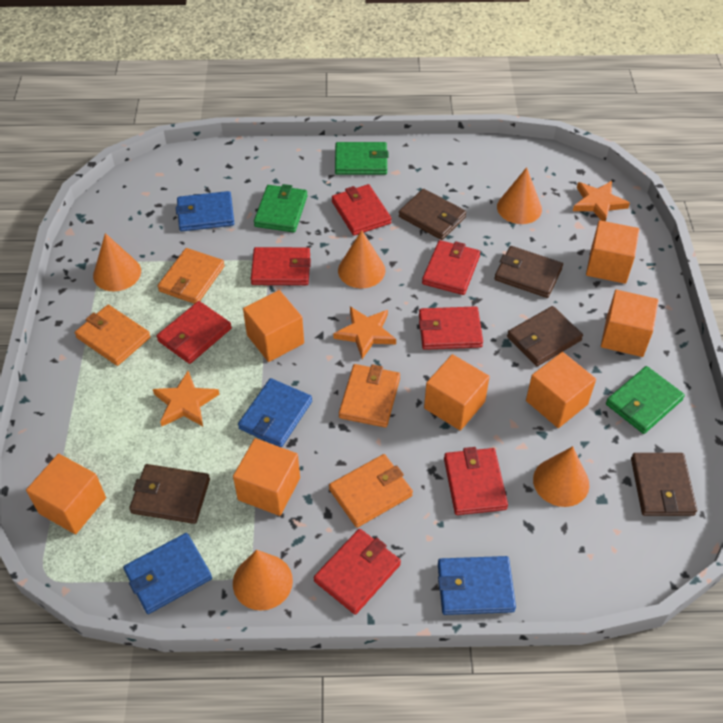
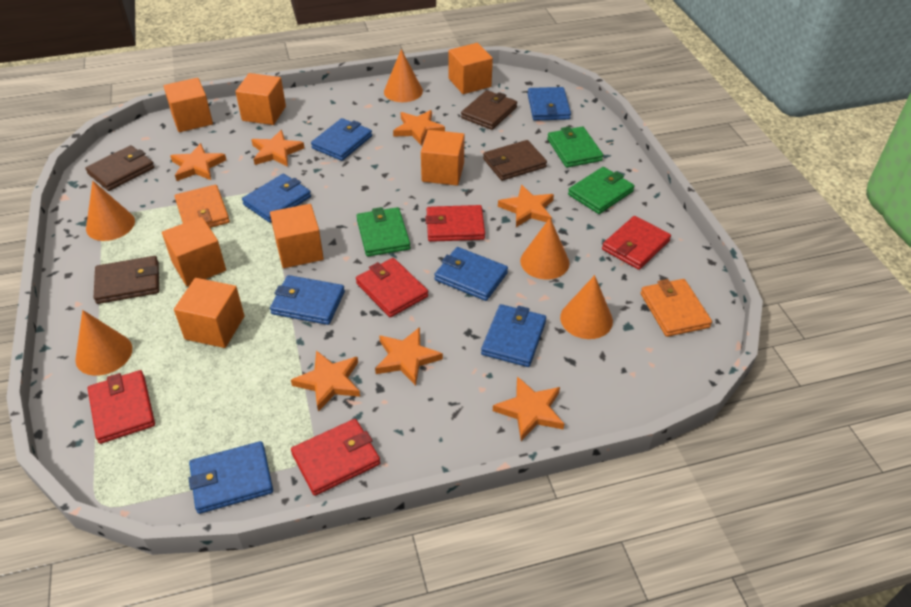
blue wallet: 4 -> 7
brown wallet: 5 -> 4
orange star: 3 -> 7
orange wallet: 4 -> 2
red wallet: 7 -> 5

